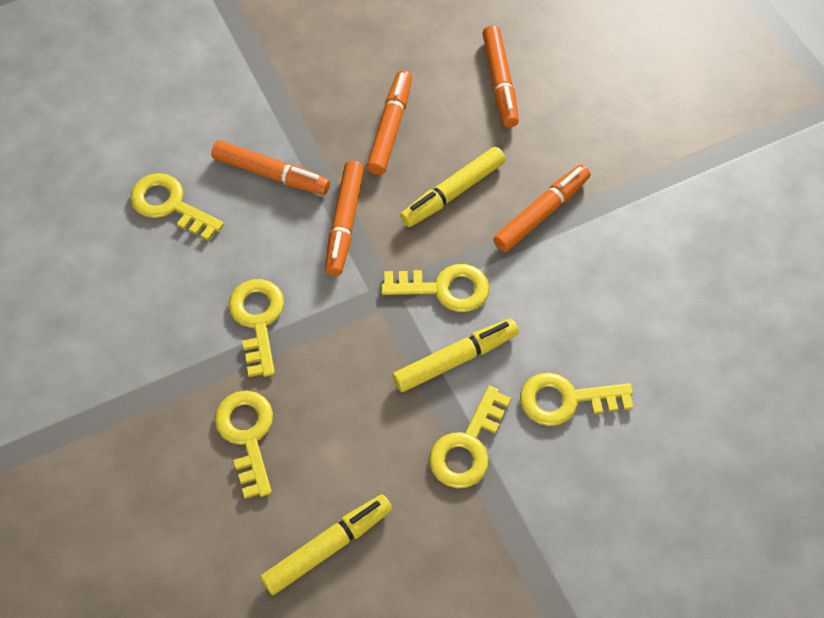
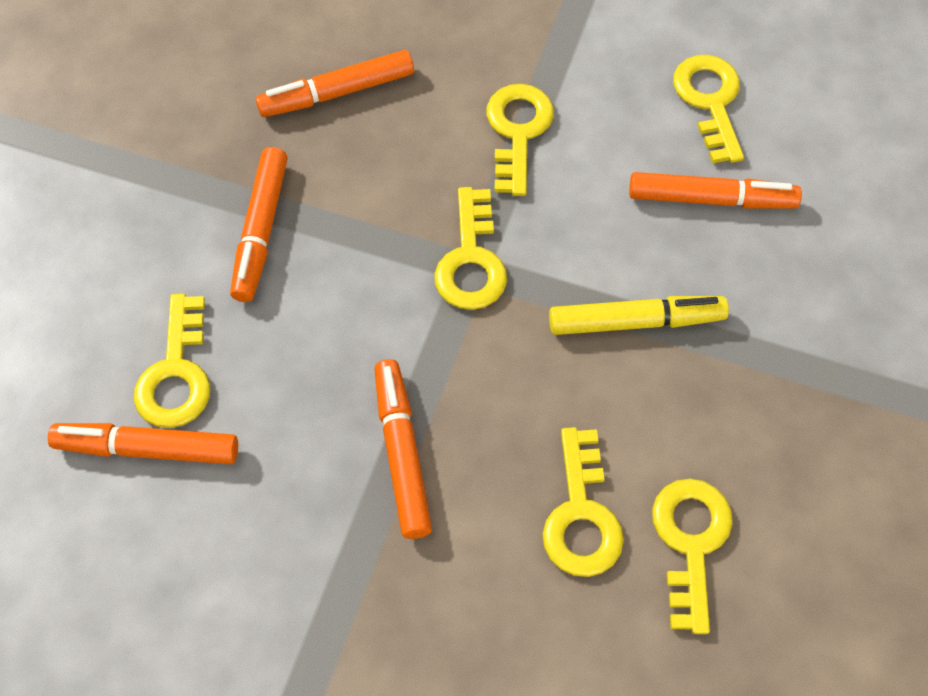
yellow marker: 3 -> 1

